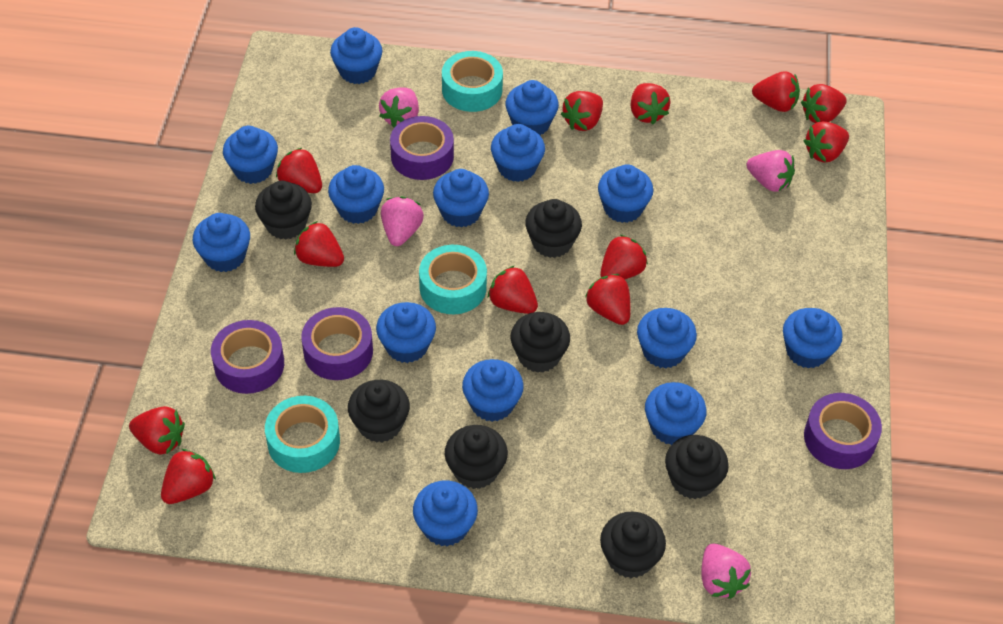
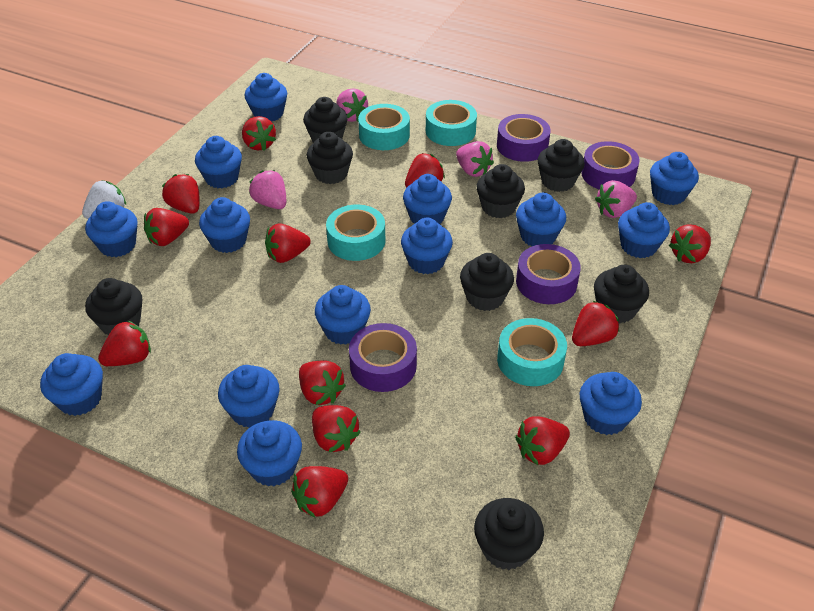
black cupcake: 7 -> 8
turquoise tape: 3 -> 4
white strawberry: 0 -> 1

